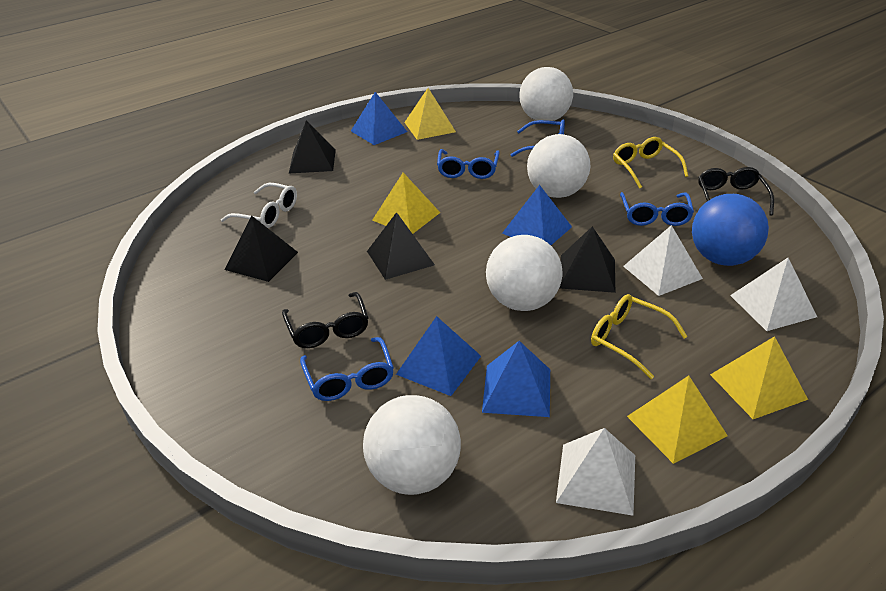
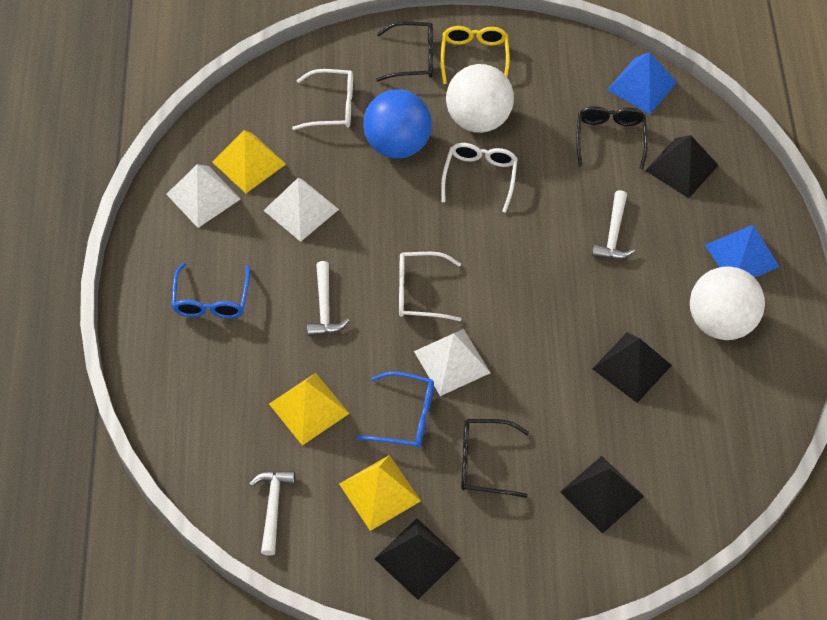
black glasses: 2 -> 3
blue glasses: 4 -> 2
blue pyramid: 4 -> 2
white ball: 4 -> 2
white glasses: 1 -> 3
white hammer: 0 -> 3
yellow glasses: 2 -> 1
yellow pyramid: 4 -> 3

